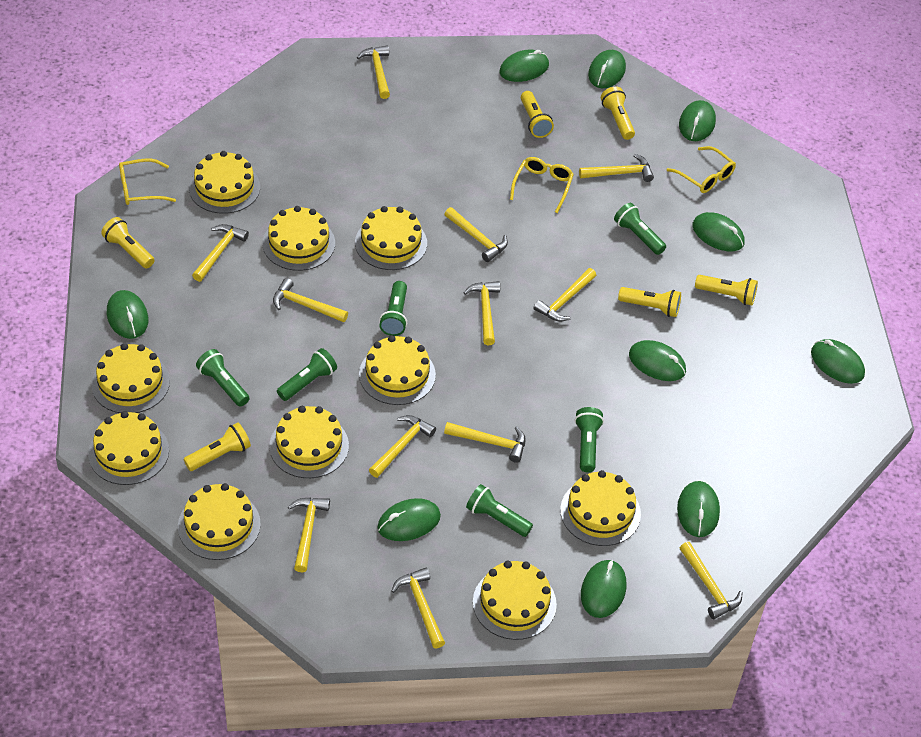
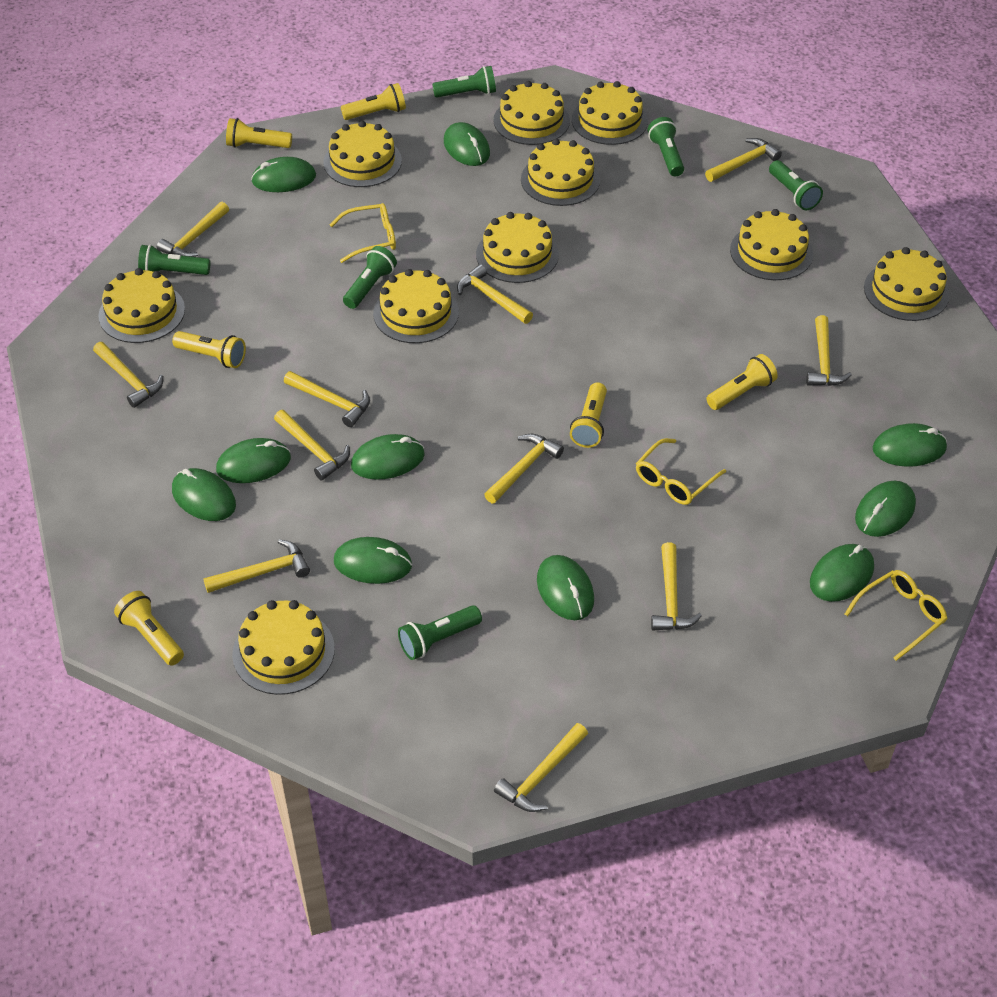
yellow hammer: 12 -> 11

